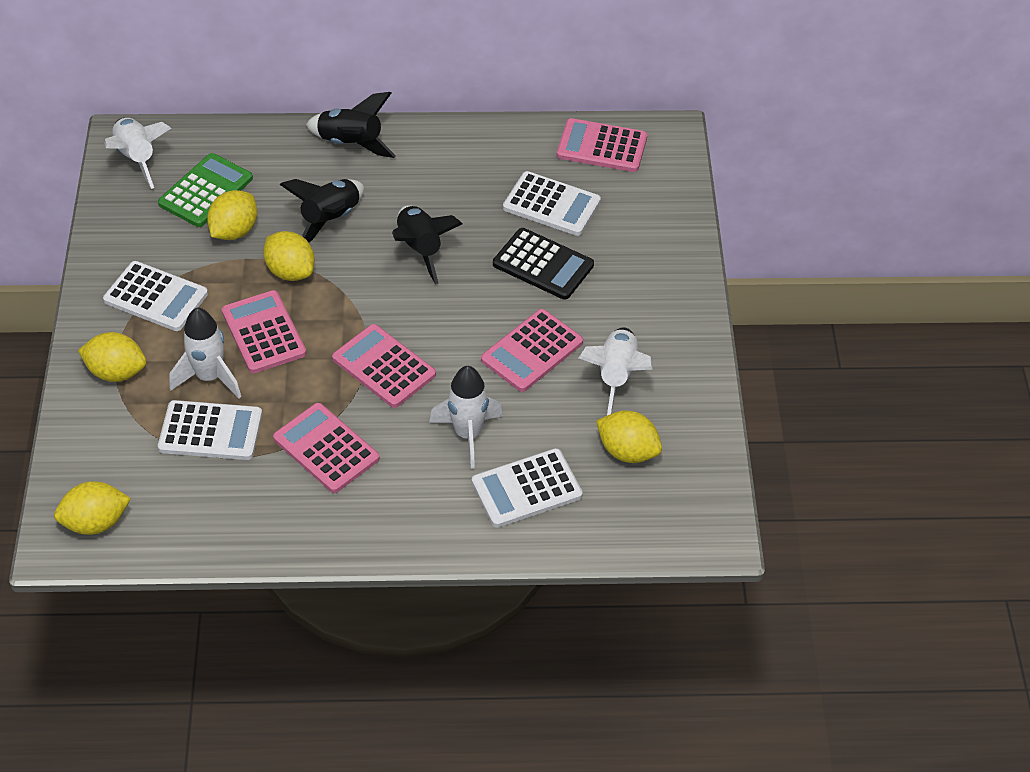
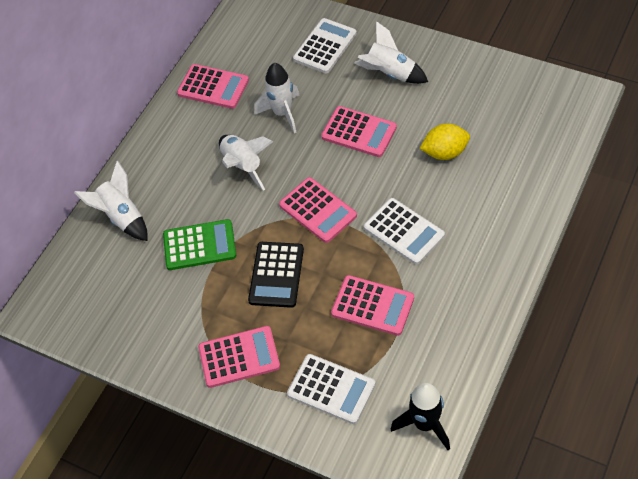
black rocket: 3 -> 1
white calculator: 4 -> 3
yellow lemon: 5 -> 1

